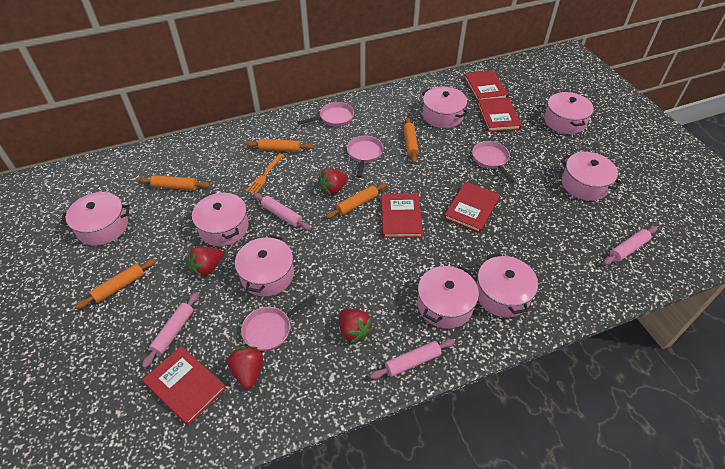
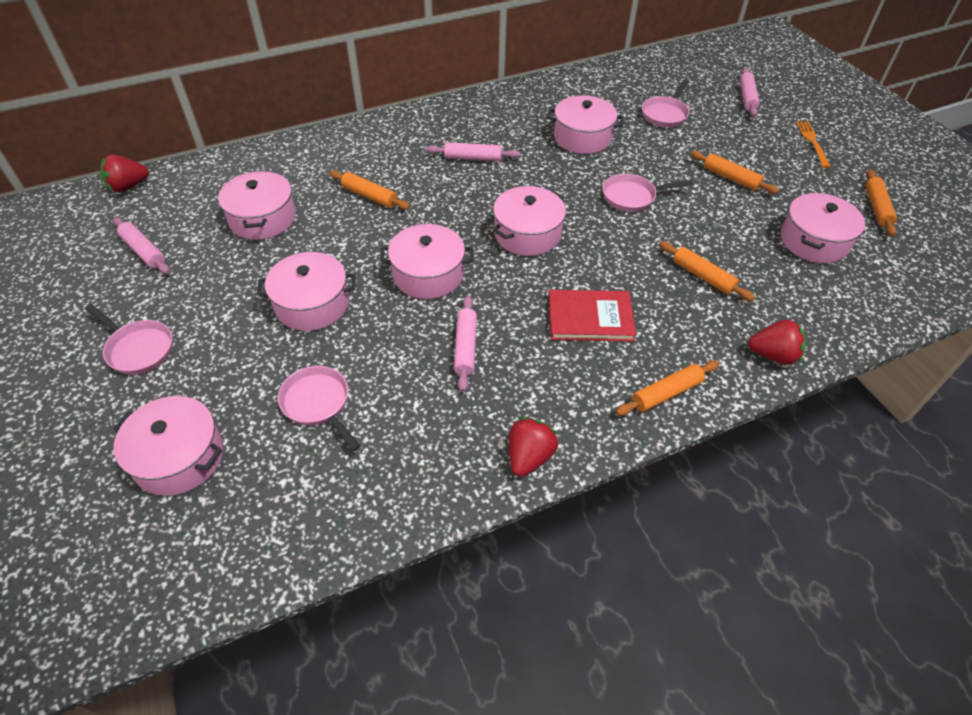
pink pot: 8 -> 7
red book: 5 -> 1
red strawberry: 4 -> 3

